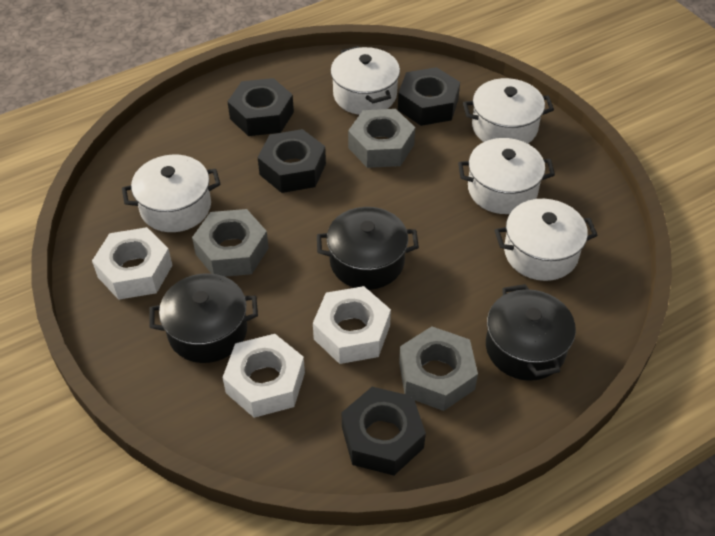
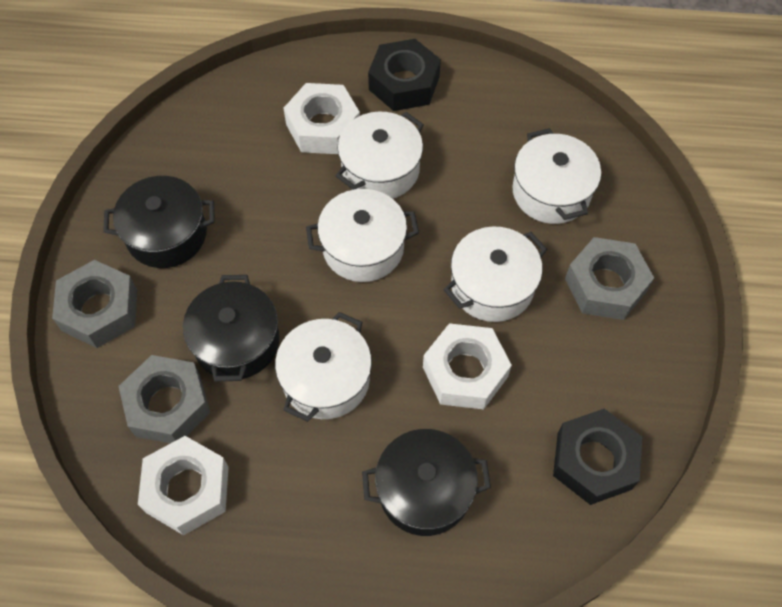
black nut: 4 -> 2

